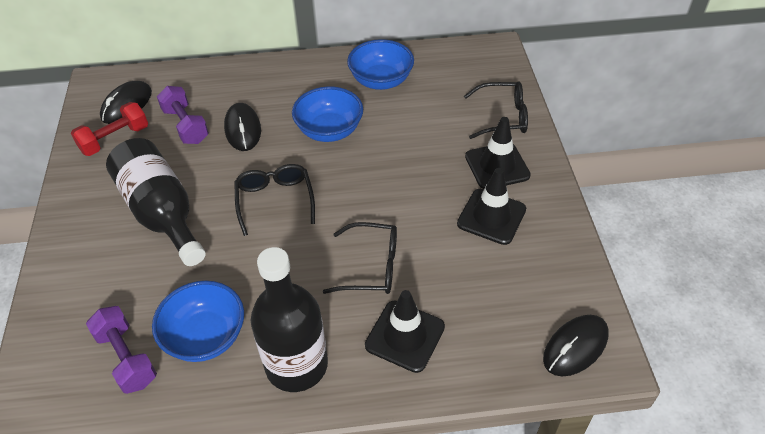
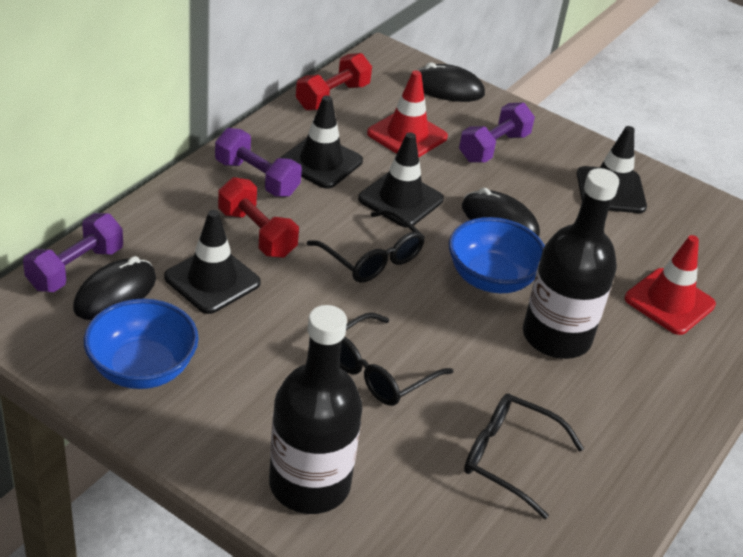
black traffic cone: 3 -> 4
blue bowl: 3 -> 2
purple dumbbell: 2 -> 3
red dumbbell: 1 -> 2
red traffic cone: 0 -> 2

